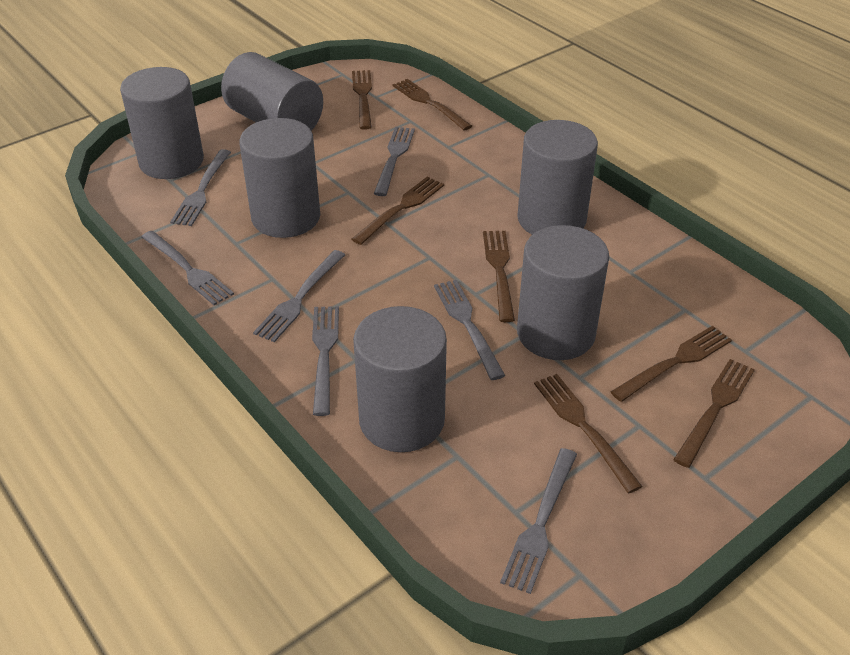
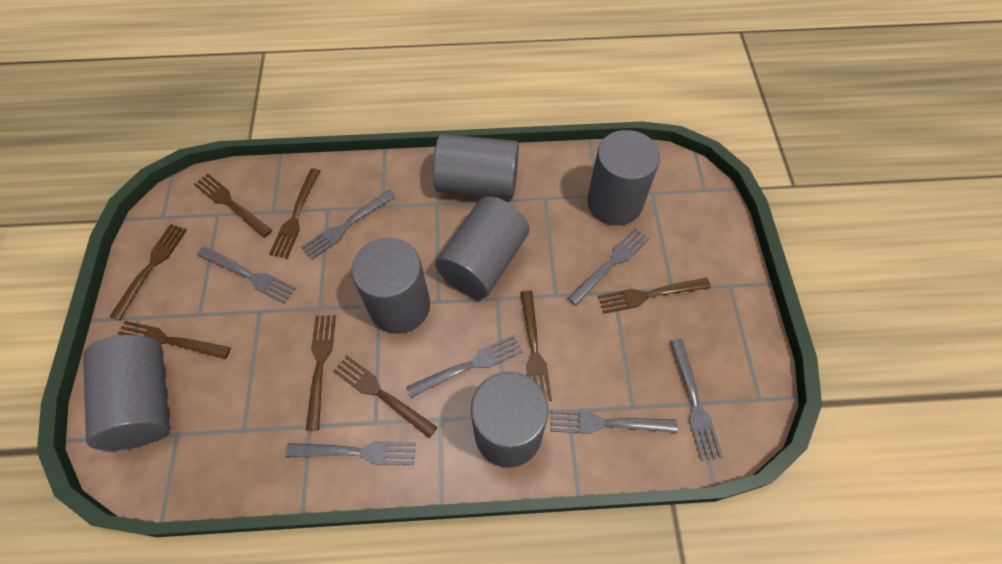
brown fork: 7 -> 8

